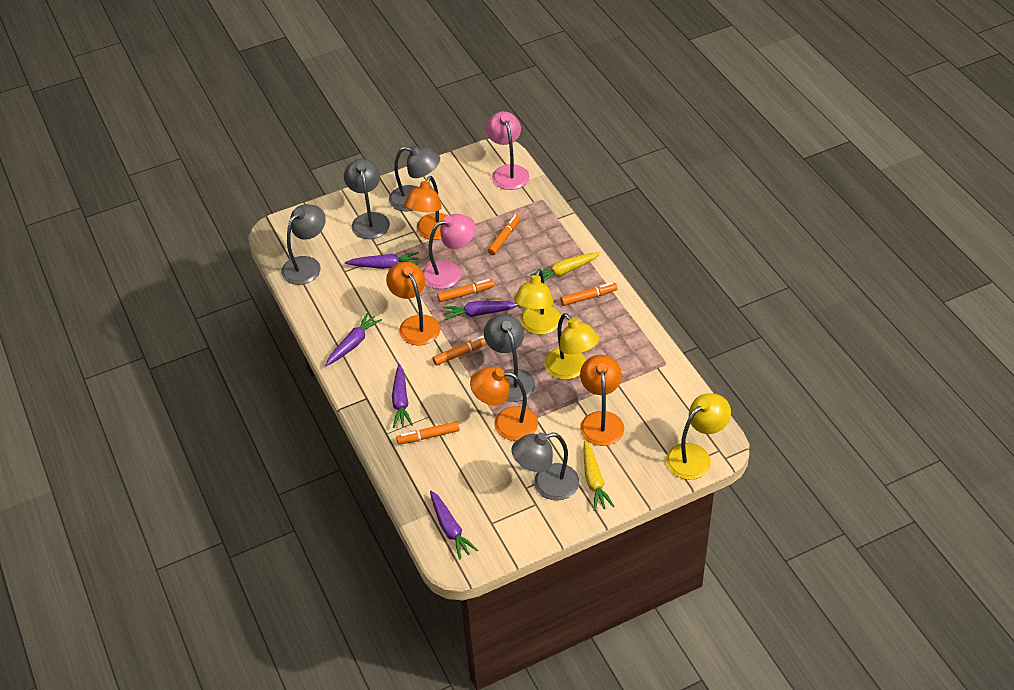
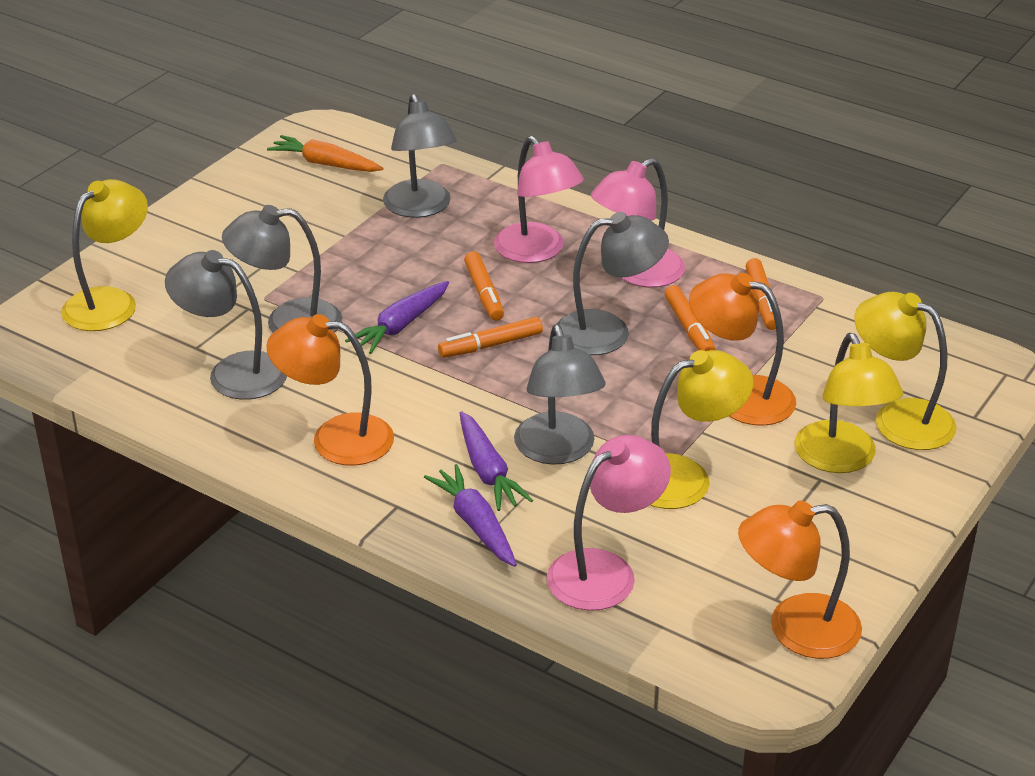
orange carrot: 0 -> 1
orange lamp: 4 -> 3
orange marker: 5 -> 4
pink lamp: 2 -> 3
purple carrot: 5 -> 3
yellow carrot: 2 -> 0
yellow lamp: 3 -> 4

